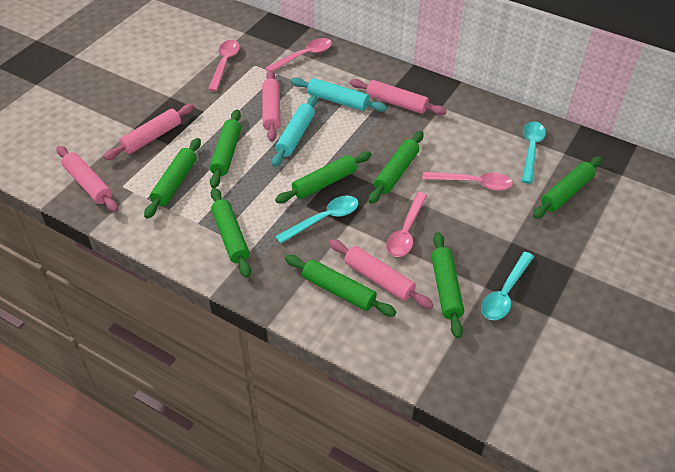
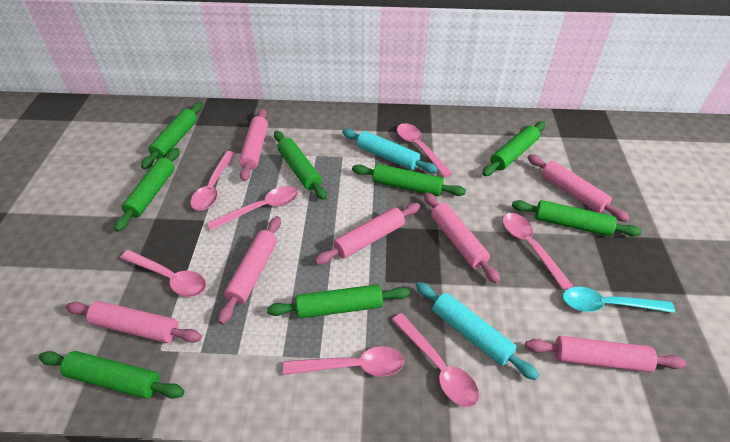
pink rolling pin: 5 -> 7
pink spoon: 4 -> 7
turquoise spoon: 3 -> 1

